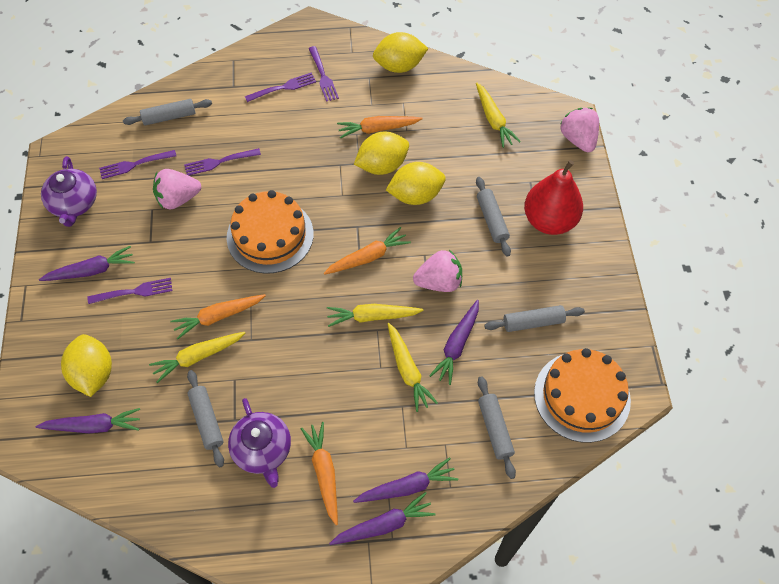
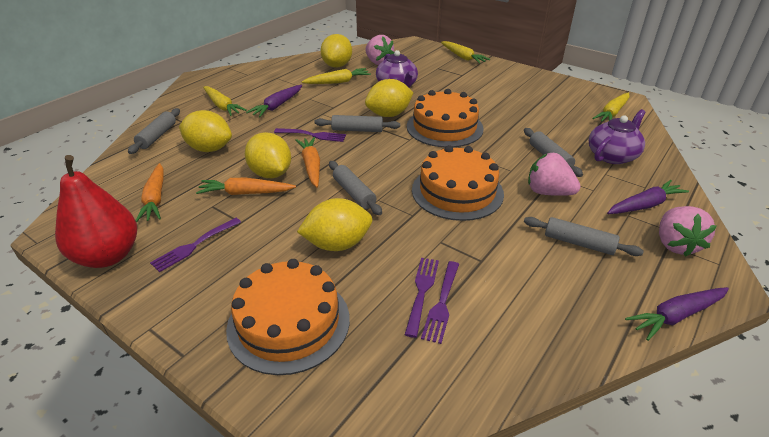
orange cake: 2 -> 3
orange carrot: 4 -> 3
purple carrot: 5 -> 3
purple fork: 5 -> 4
yellow lemon: 4 -> 5

